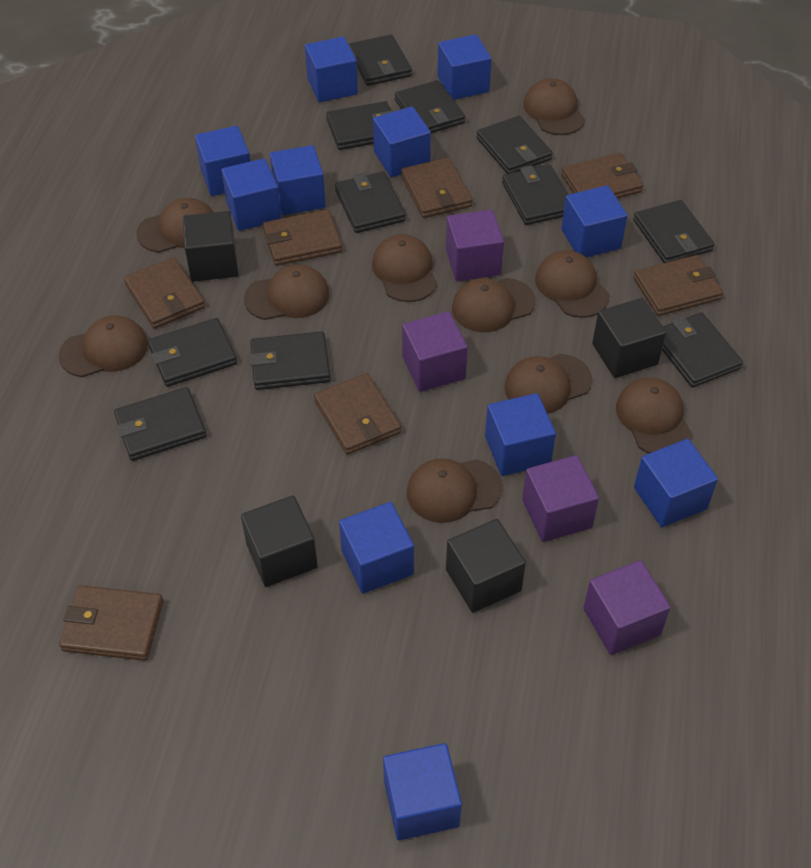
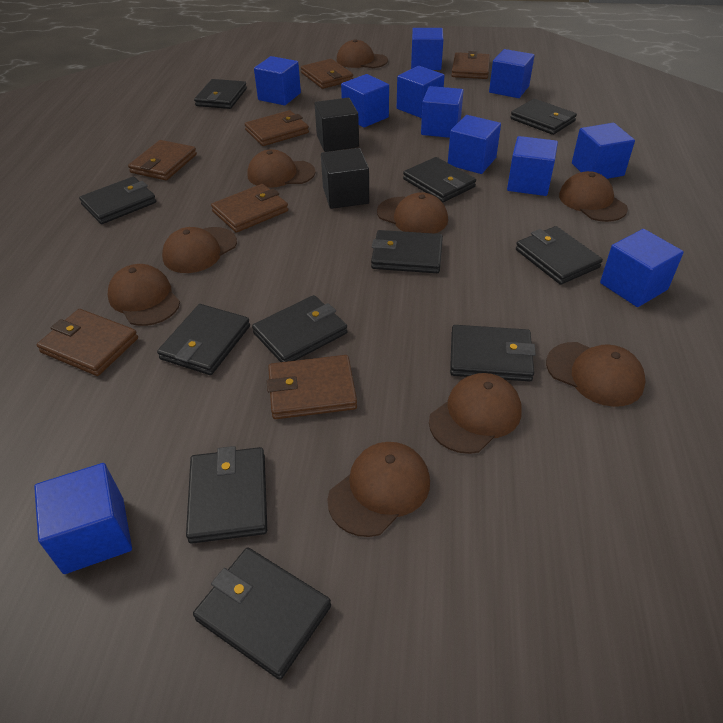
black cube: 4 -> 2
brown cap: 10 -> 9
purple cube: 4 -> 0

